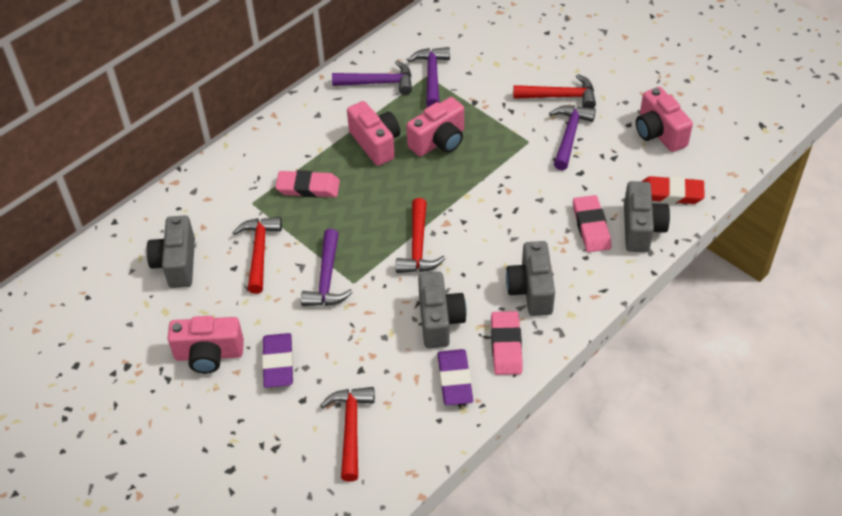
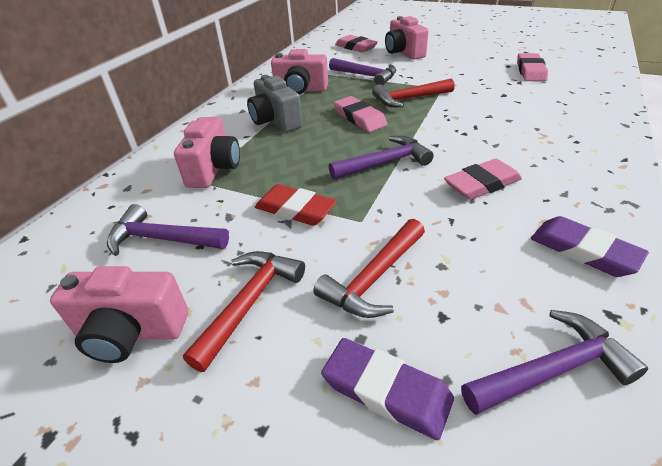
grey camera: 4 -> 1
pink eraser: 3 -> 4
red hammer: 4 -> 3

